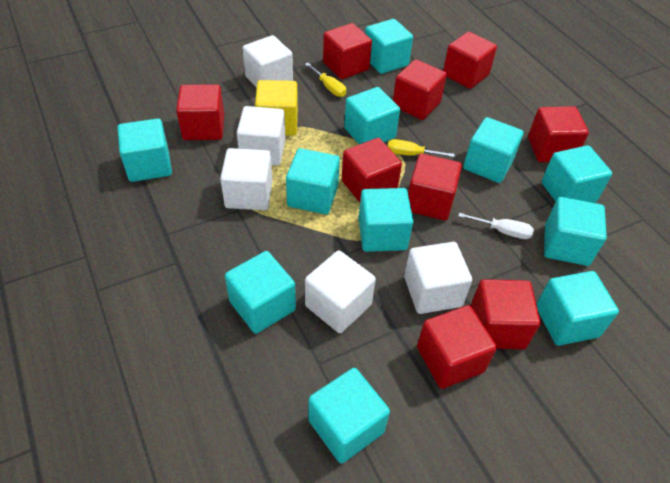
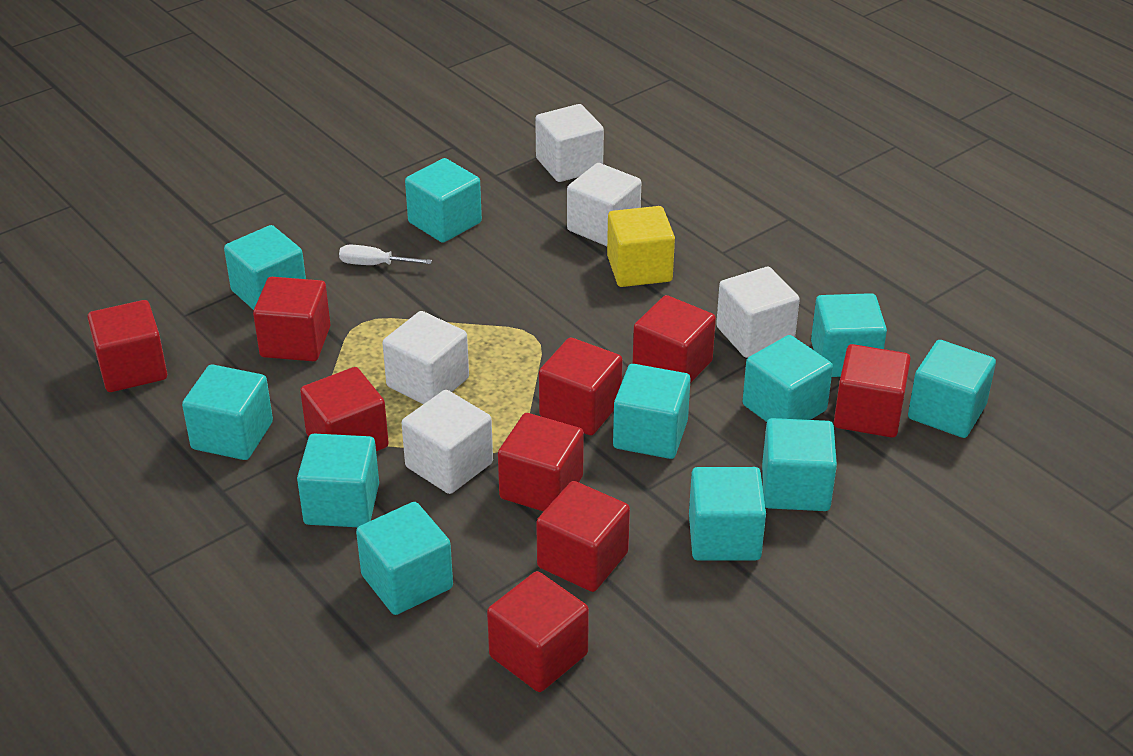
yellow screwdriver: 2 -> 0

